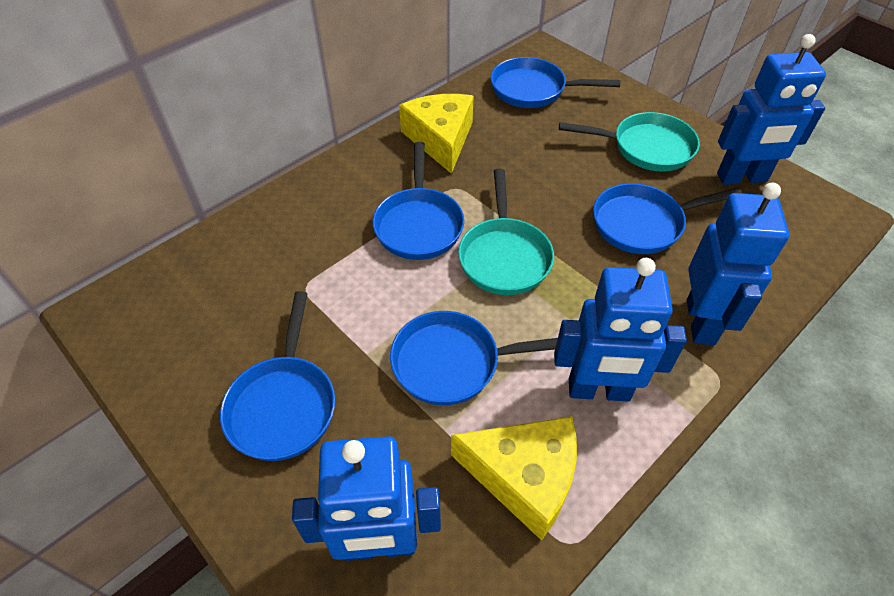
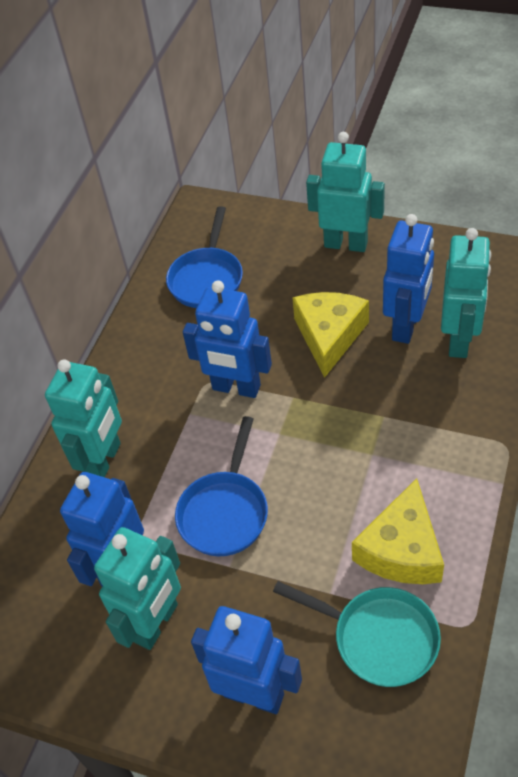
blue pan: 5 -> 2
turquoise pan: 2 -> 1
turquoise robot: 0 -> 4

